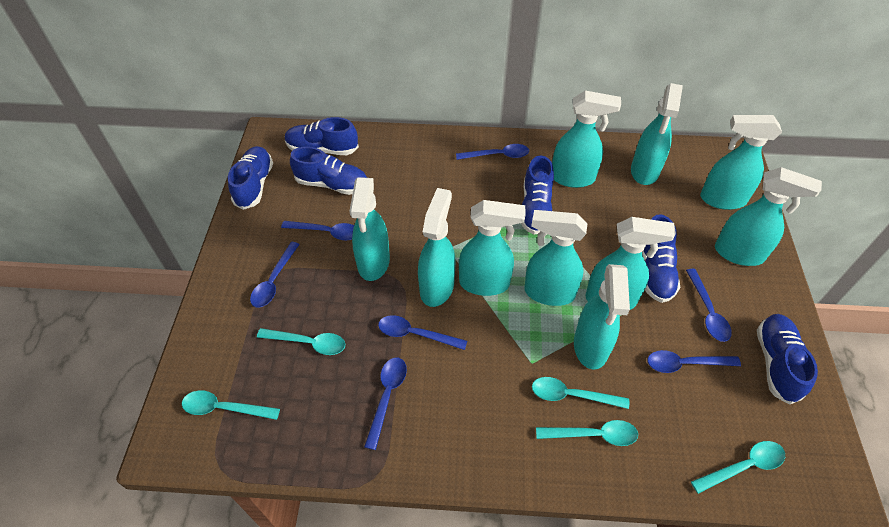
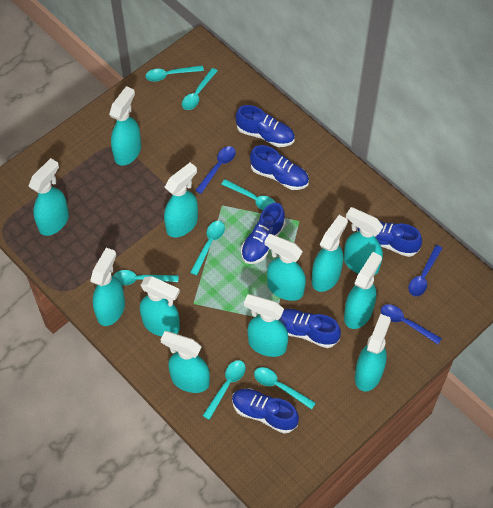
blue spoon: 7 -> 3
turquoise spoon: 5 -> 7
turquoise spray bottle: 10 -> 12

